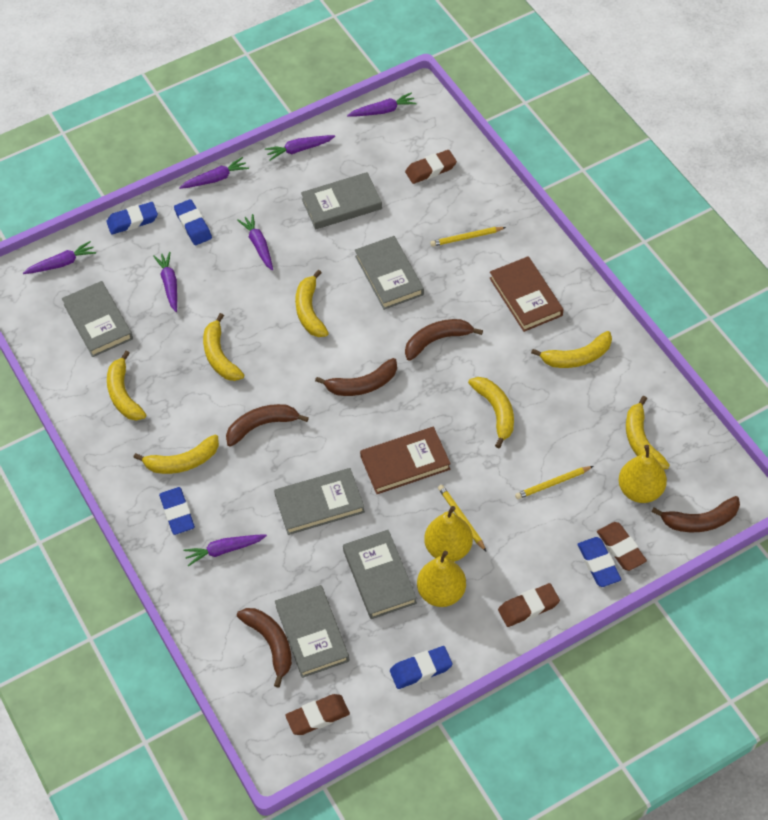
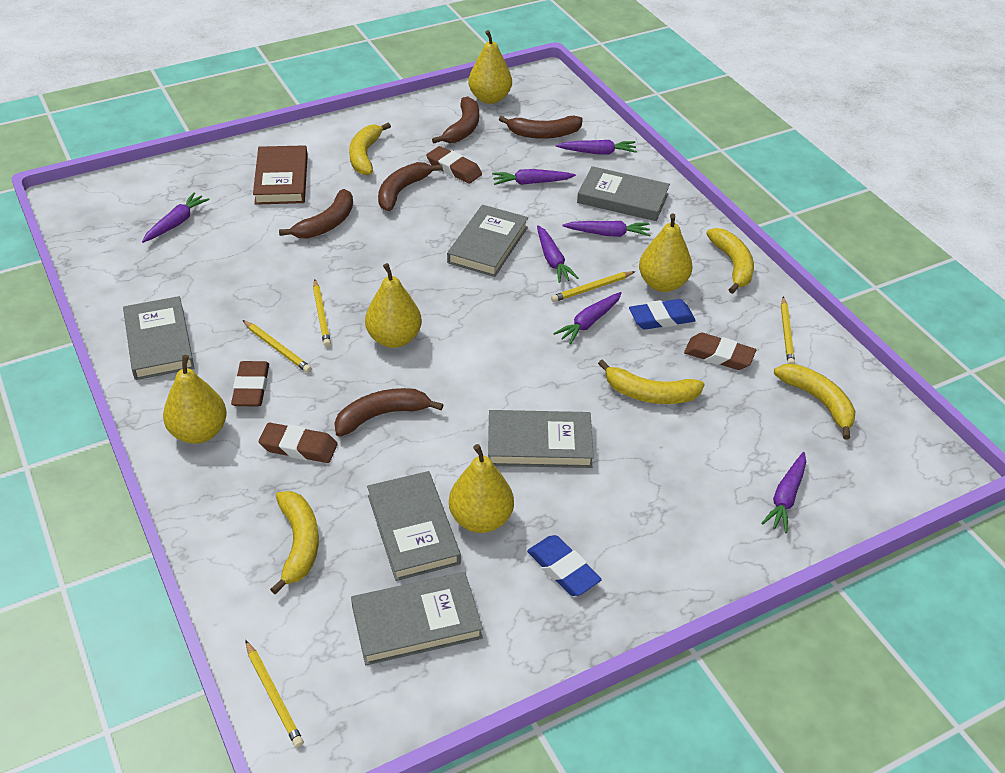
blue eraser: 5 -> 2
brown book: 2 -> 1
yellow banana: 7 -> 5
yellow pear: 3 -> 5
yellow pencil: 3 -> 5

